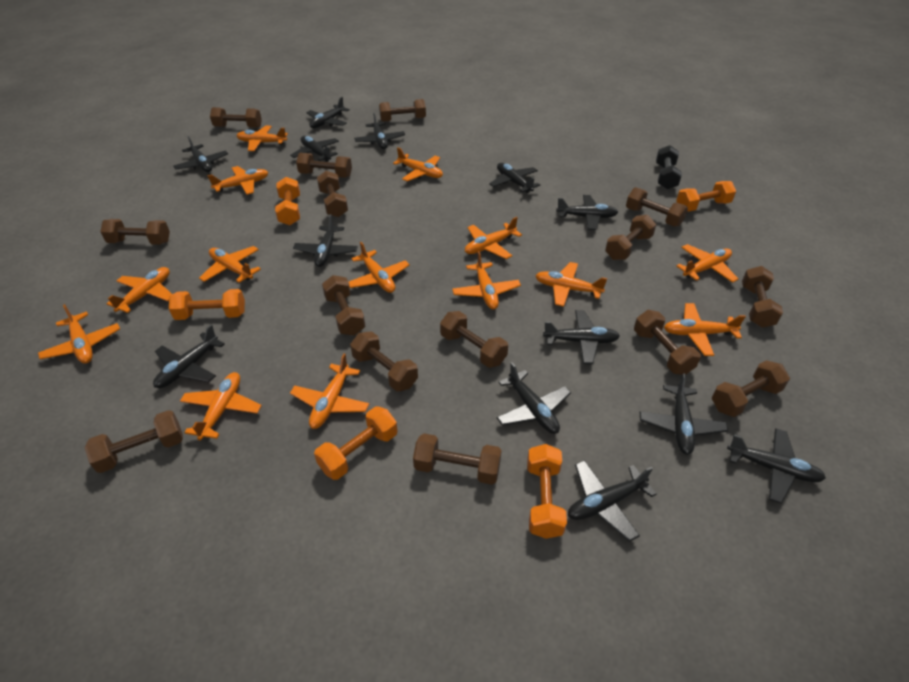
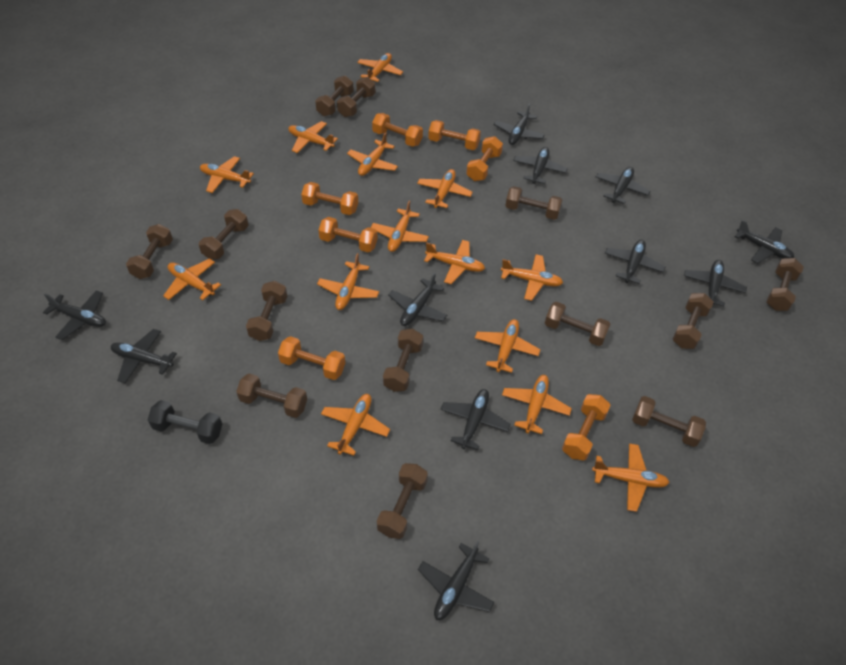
black plane: 13 -> 11
brown dumbbell: 15 -> 13
orange dumbbell: 5 -> 7

